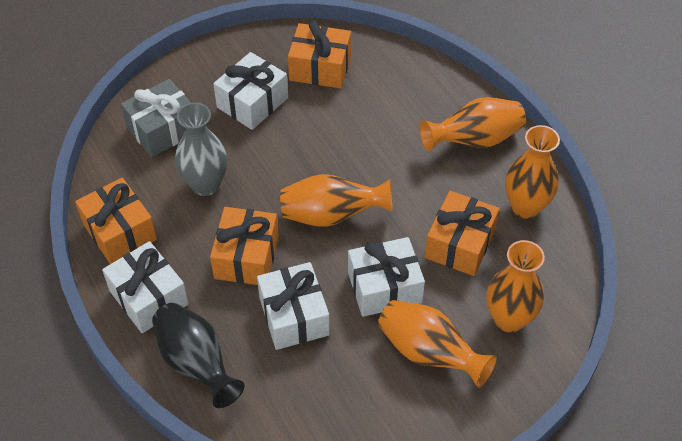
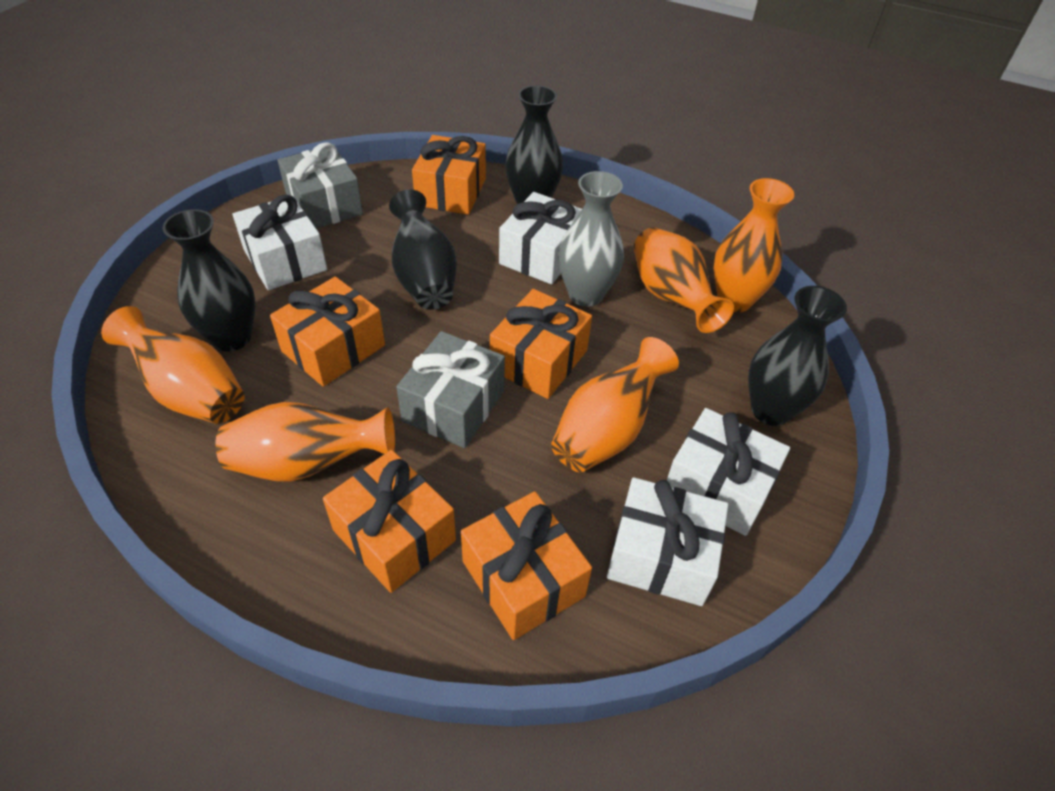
black vase: 1 -> 4
grey gift: 1 -> 2
orange gift: 4 -> 5

